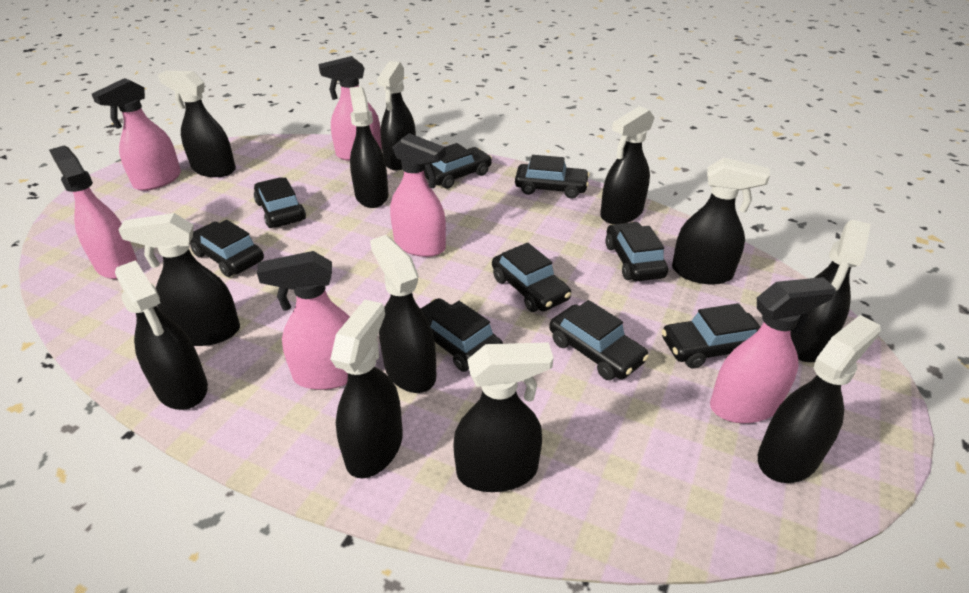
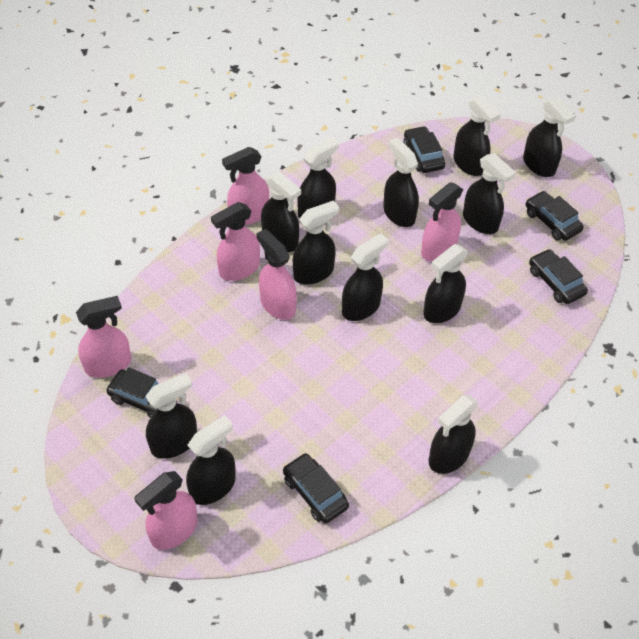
black car: 9 -> 5

